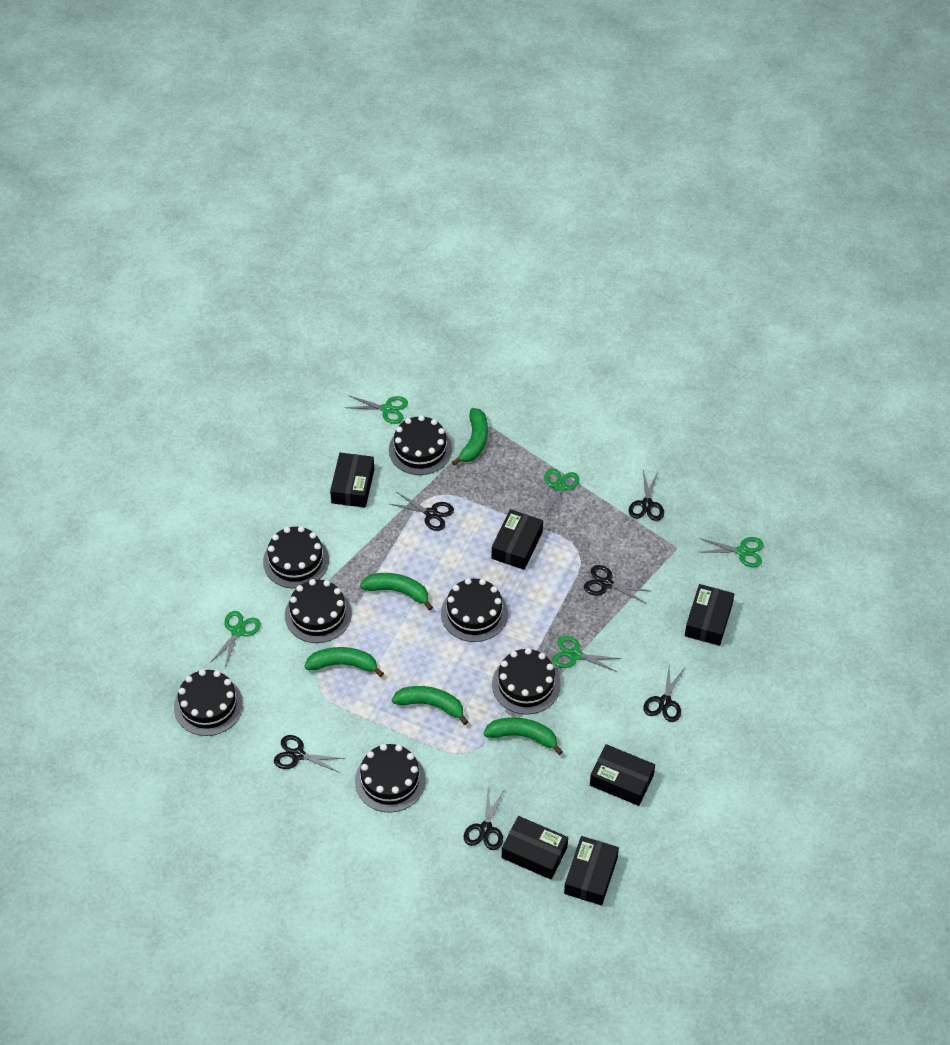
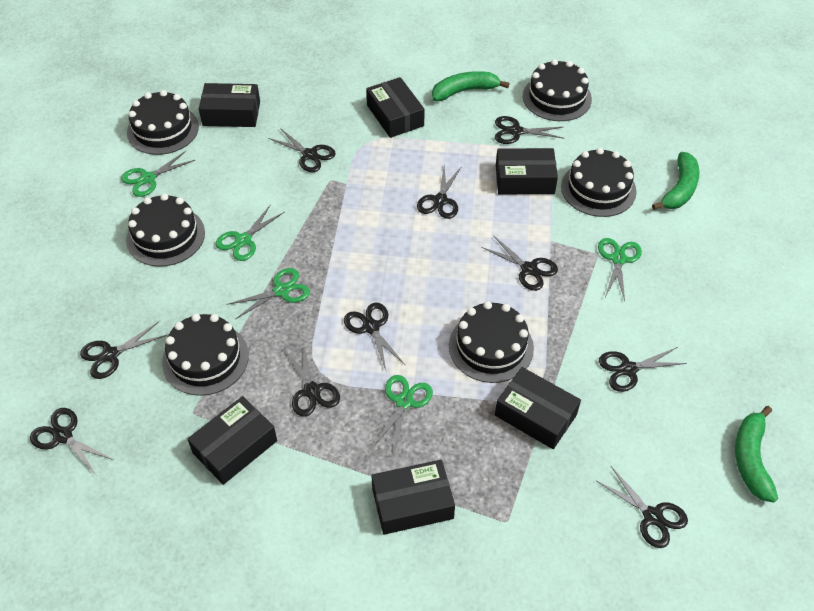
black cake: 7 -> 6
black scissors: 6 -> 10
green banana: 5 -> 3

